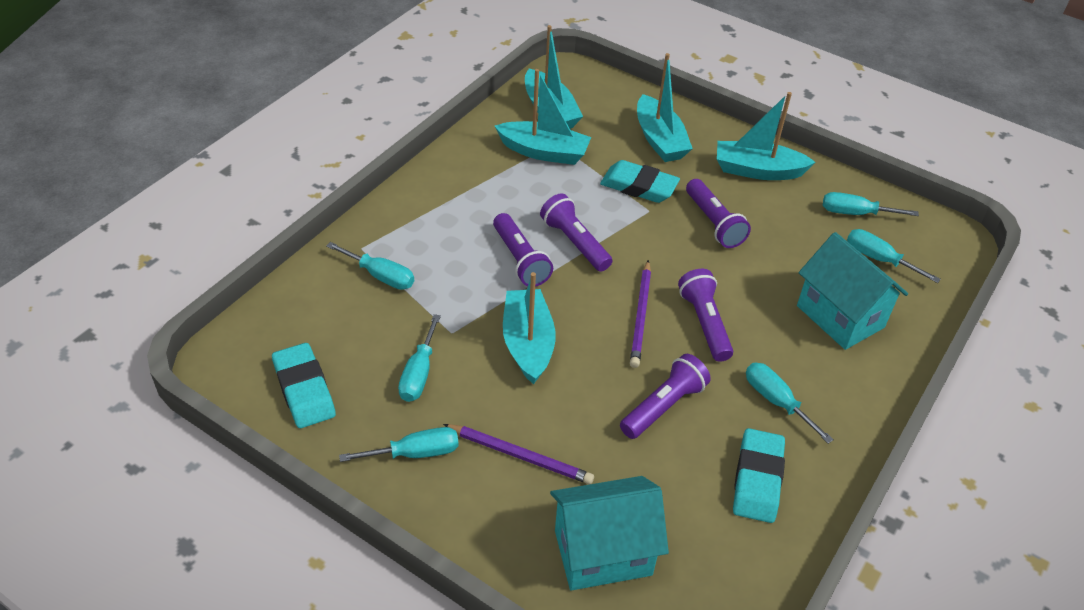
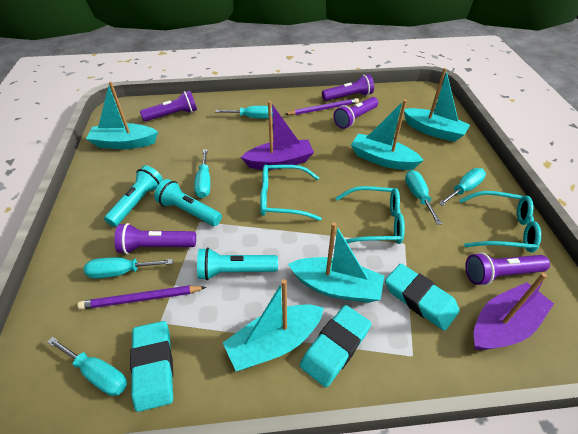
purple boat: 0 -> 2
turquoise flashlight: 0 -> 3
turquoise glasses: 0 -> 3
turquoise house: 2 -> 0

